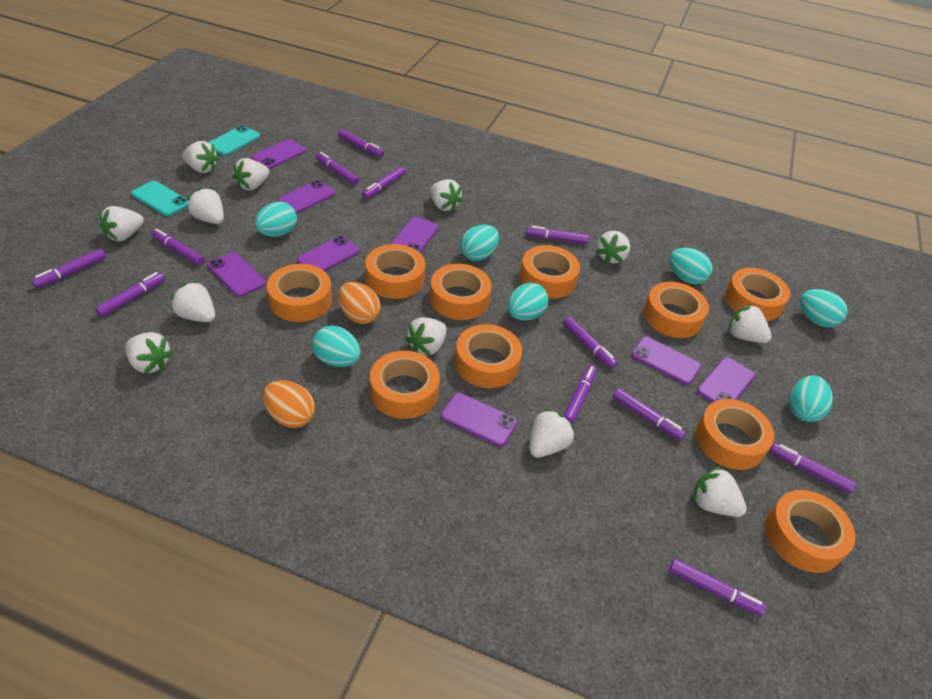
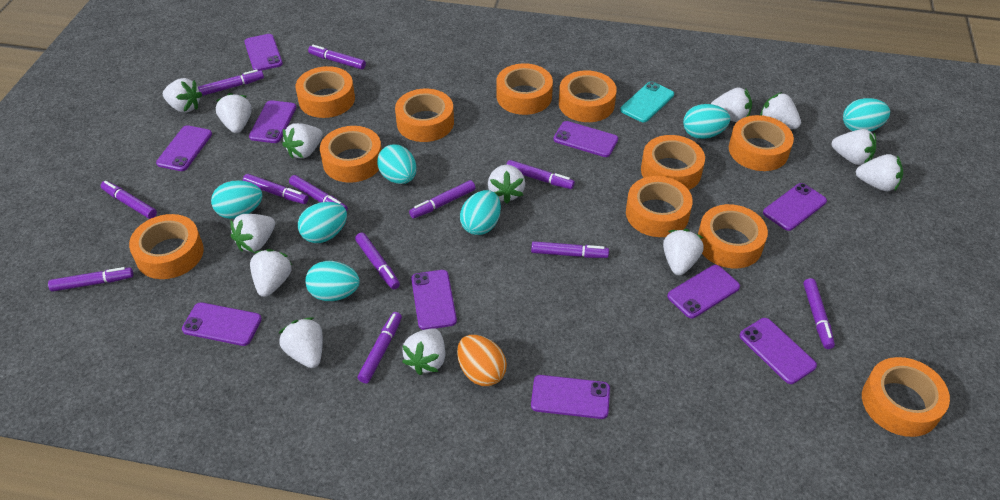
orange egg: 2 -> 1
orange tape: 10 -> 11
purple phone: 8 -> 10
turquoise phone: 2 -> 1
white strawberry: 12 -> 13

